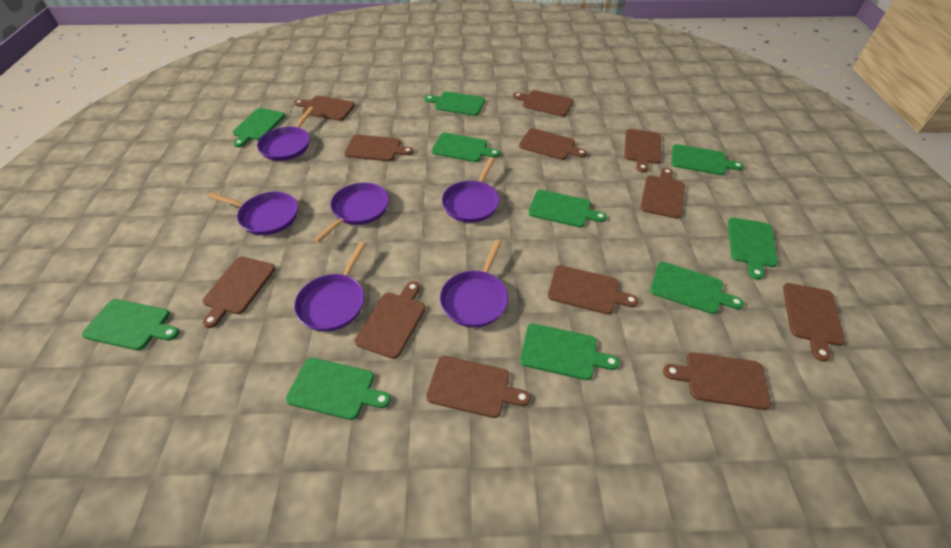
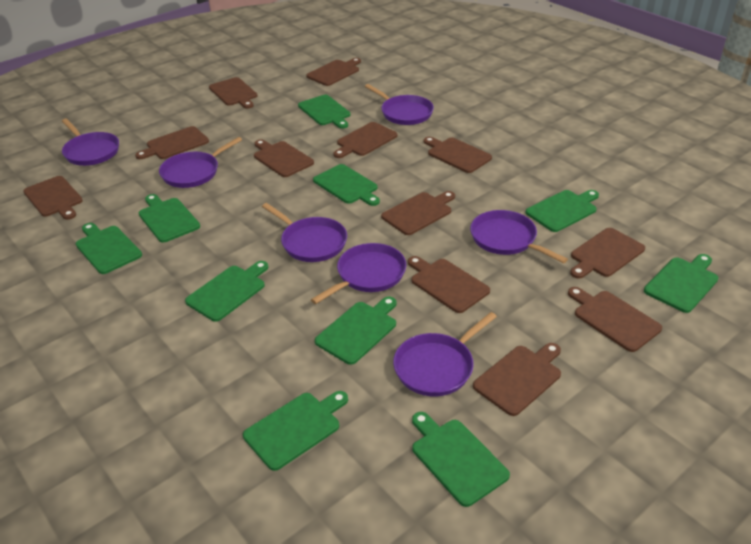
purple pan: 6 -> 7

